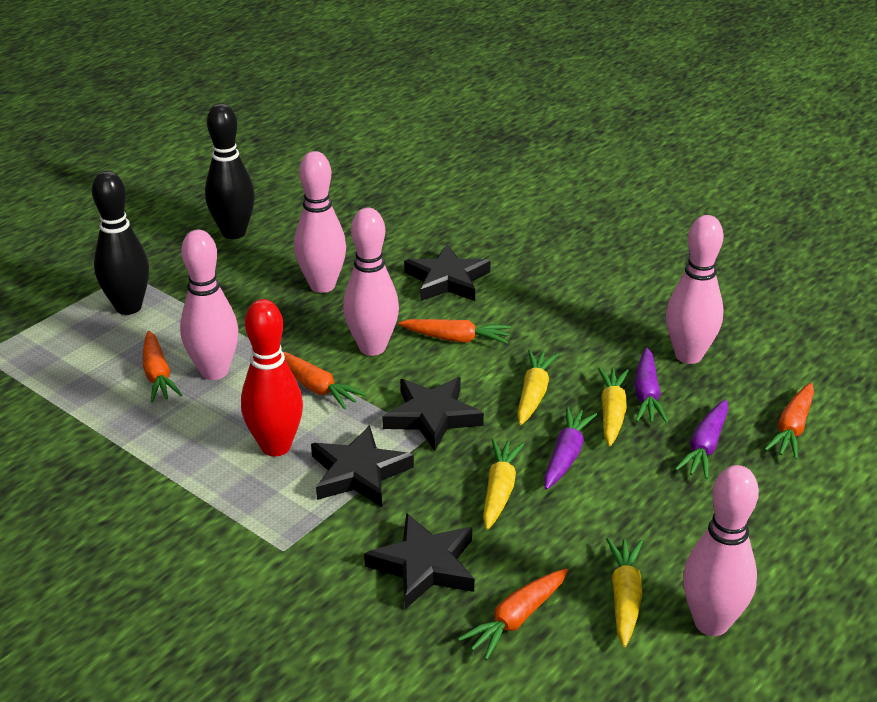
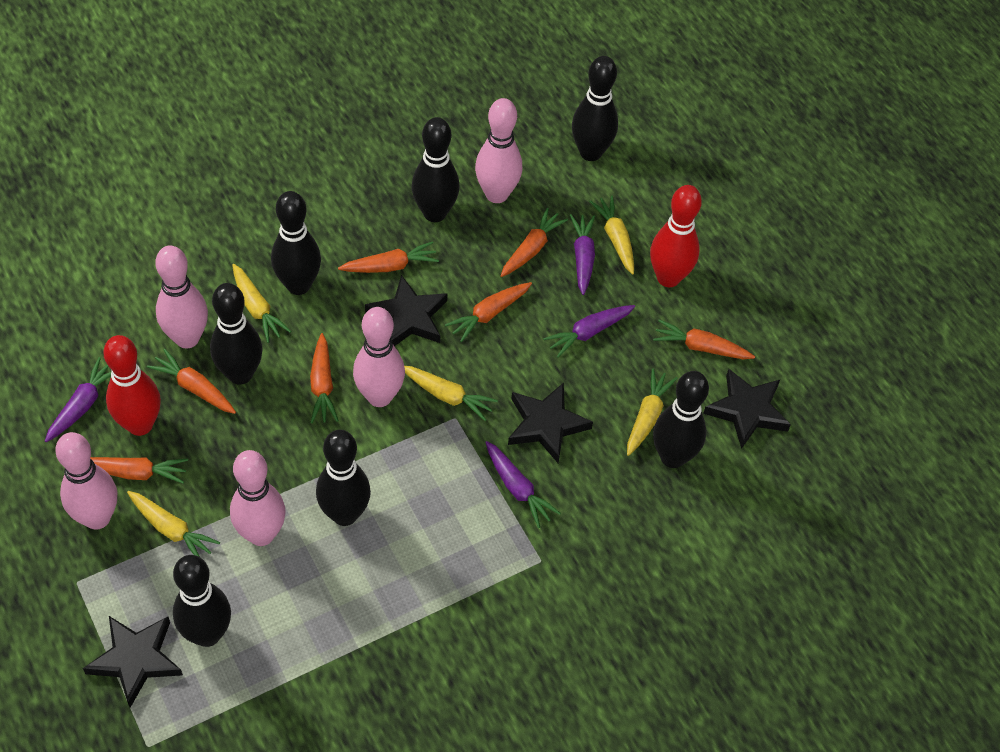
black bowling pin: 2 -> 7
orange carrot: 5 -> 7
purple carrot: 3 -> 4
red bowling pin: 1 -> 2
yellow carrot: 4 -> 5

